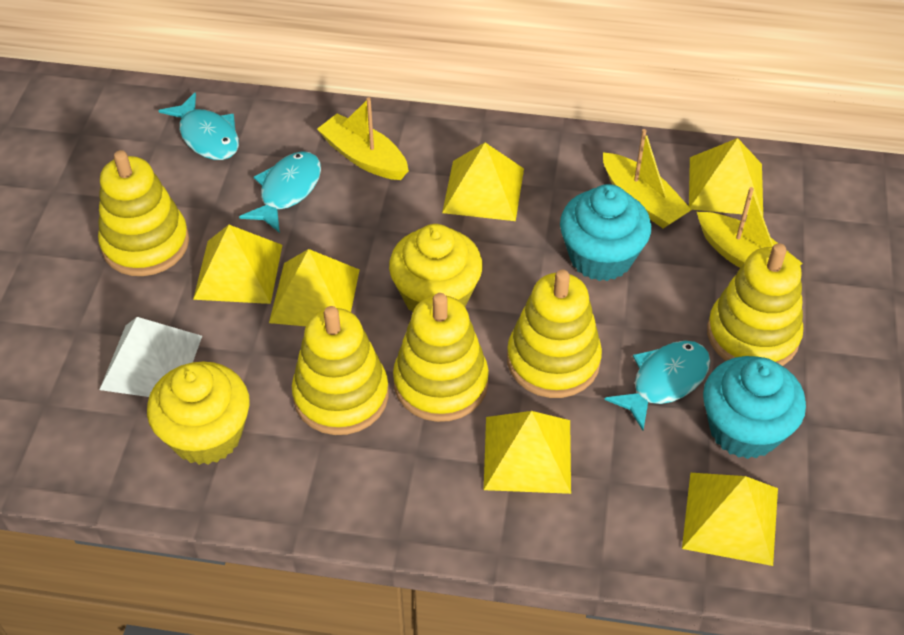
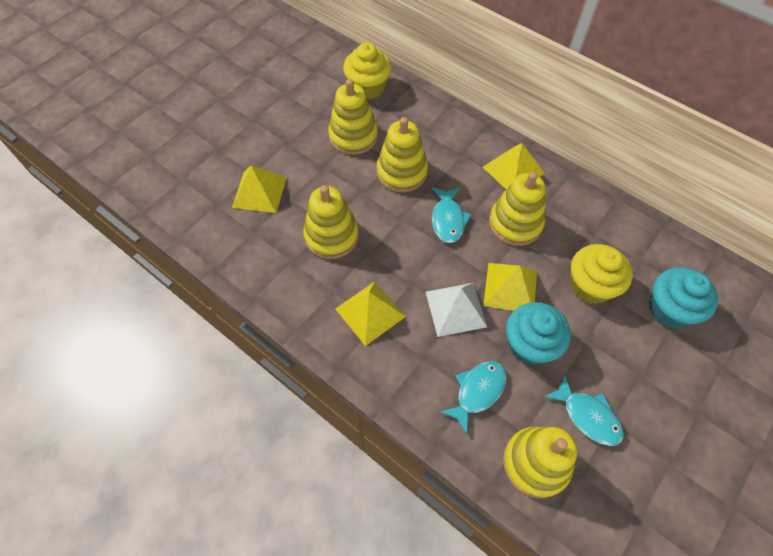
yellow boat: 3 -> 0
yellow pyramid: 6 -> 4

